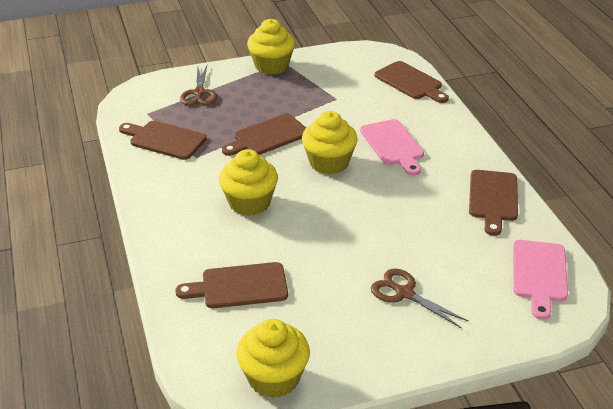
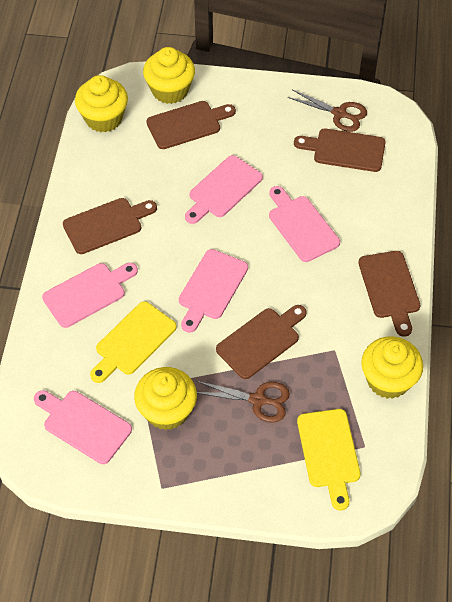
pink cutting board: 2 -> 5
yellow cutting board: 0 -> 2

